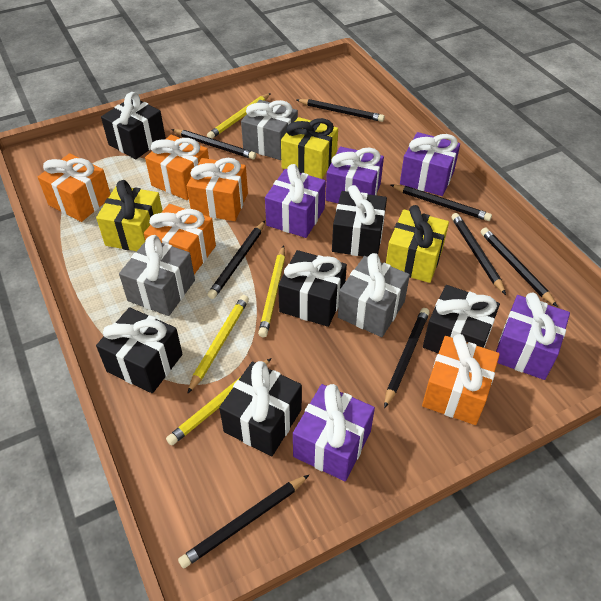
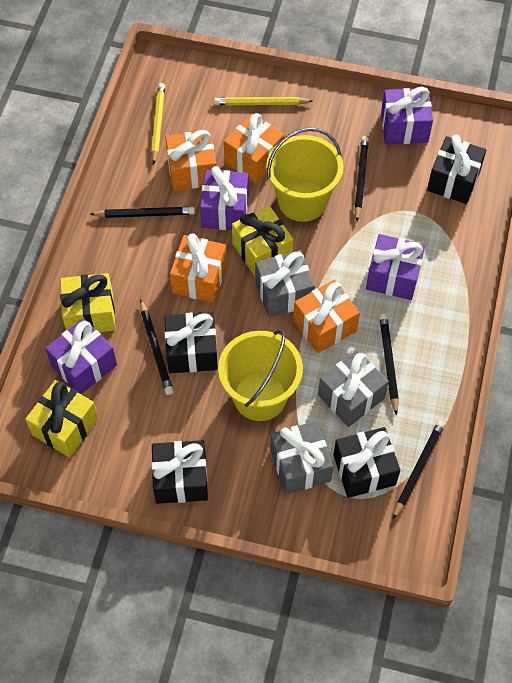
black gift: 6 -> 4
black pencil: 8 -> 5
orange gift: 5 -> 4
purple gift: 5 -> 4
yellow bucket: 0 -> 2
yellow pencil: 4 -> 2

